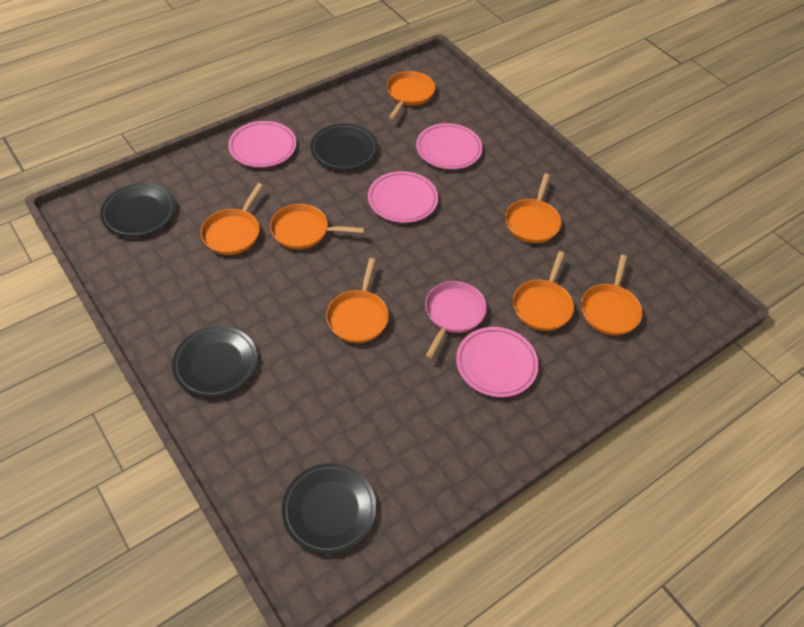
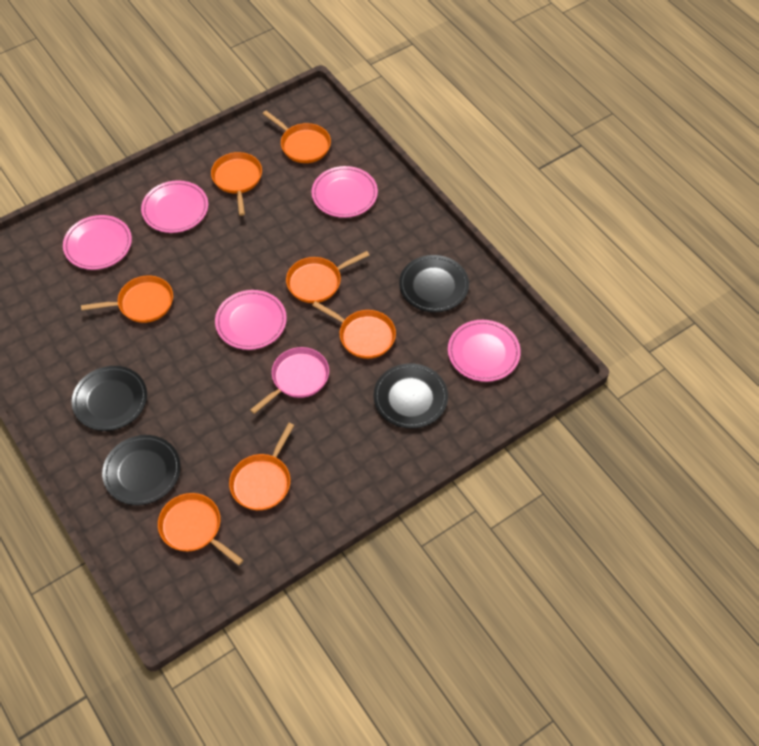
pink plate: 4 -> 5

